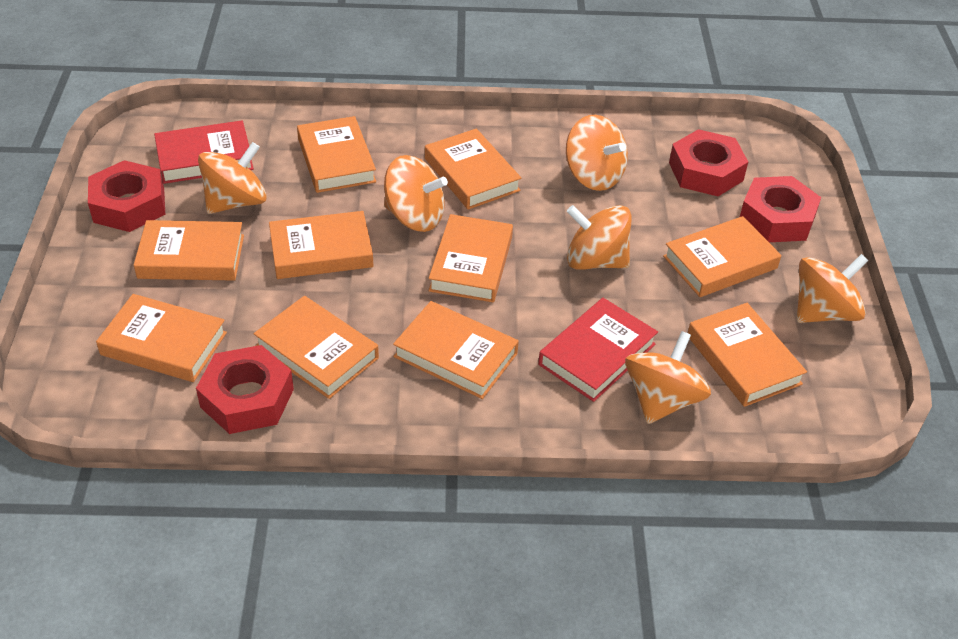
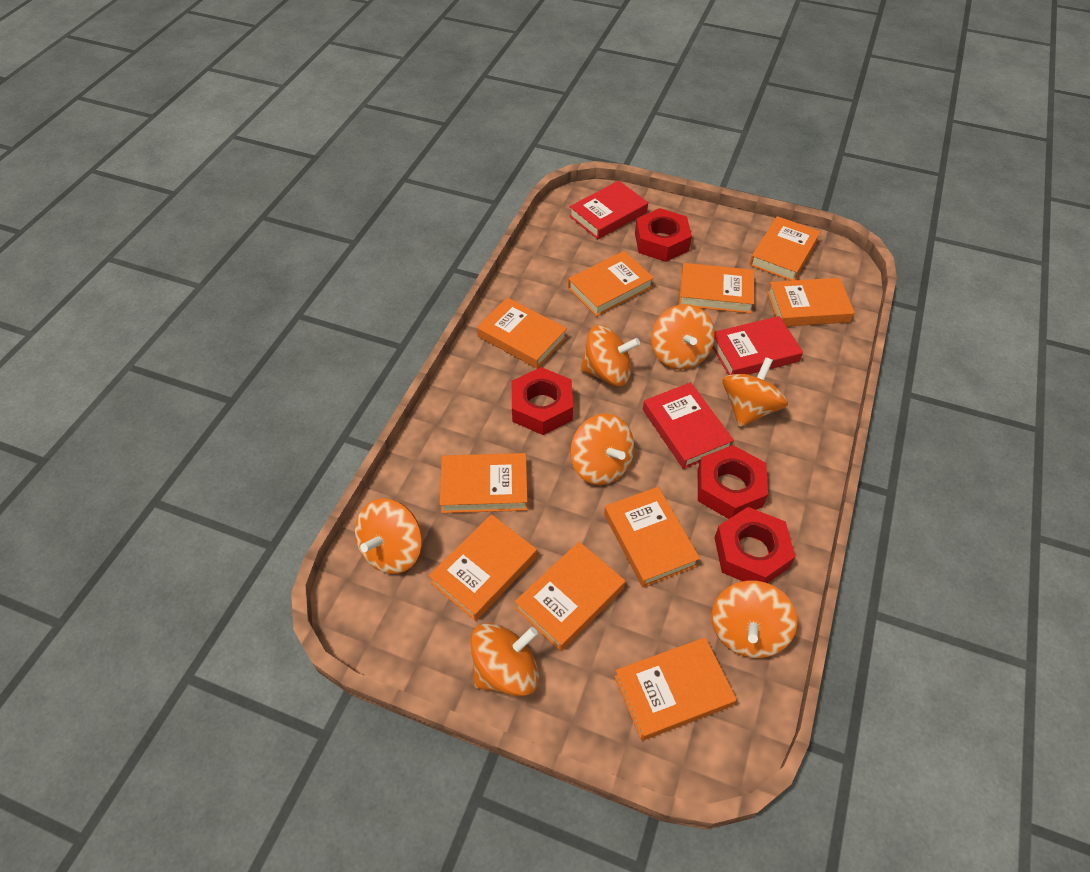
orange spinning top: 6 -> 7
red book: 2 -> 3

